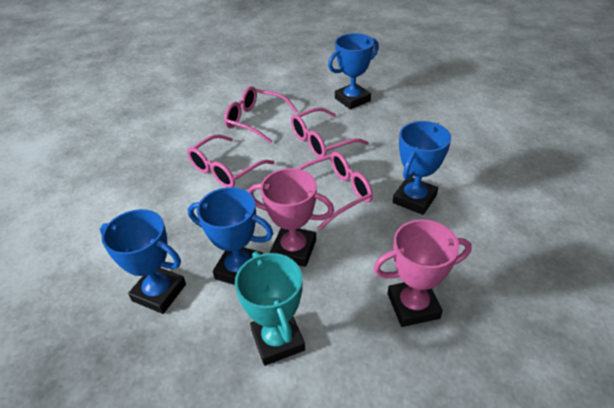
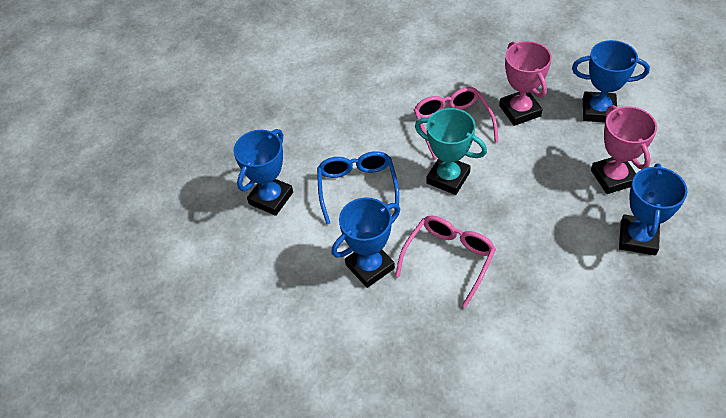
blue glasses: 0 -> 1
pink glasses: 4 -> 2

